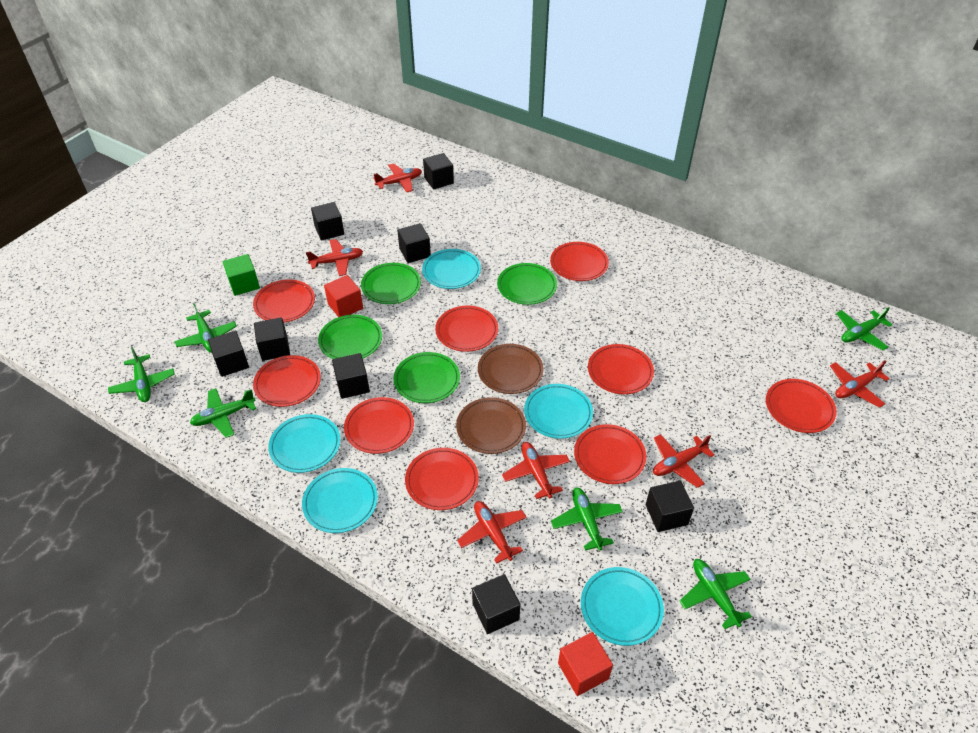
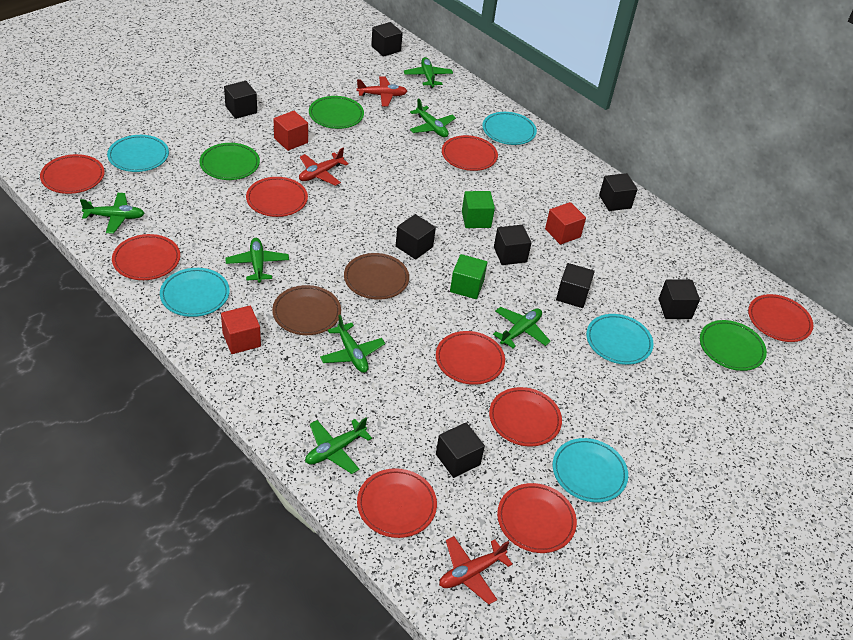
green cube: 1 -> 2
green plane: 6 -> 7
green plate: 4 -> 3
red cube: 2 -> 3
red plane: 6 -> 3

